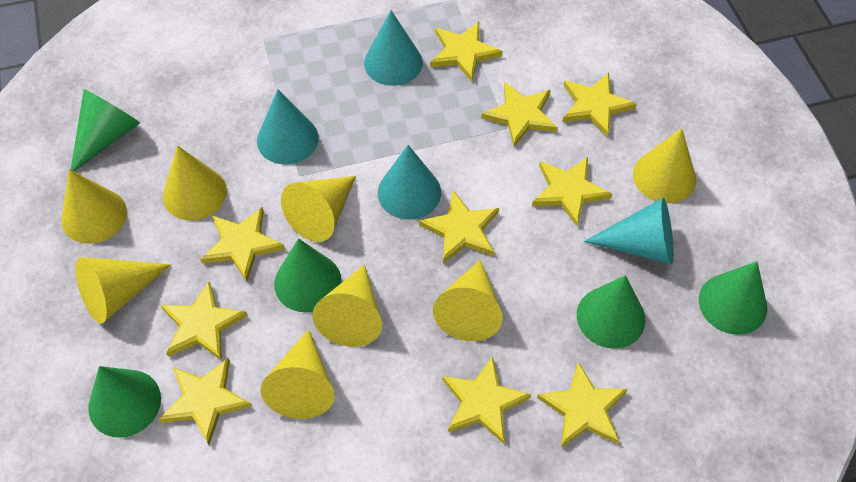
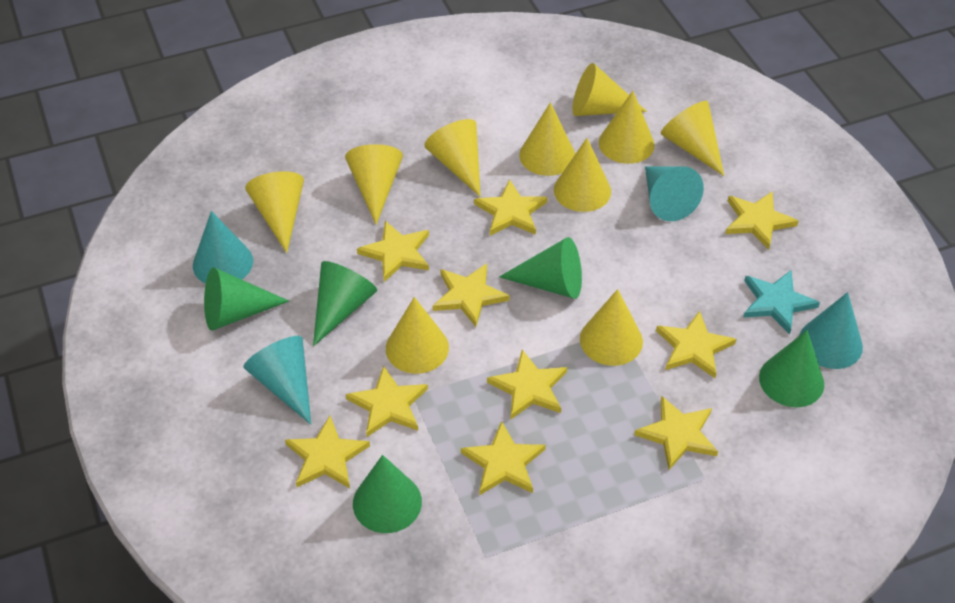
turquoise star: 0 -> 1
yellow cone: 8 -> 10

